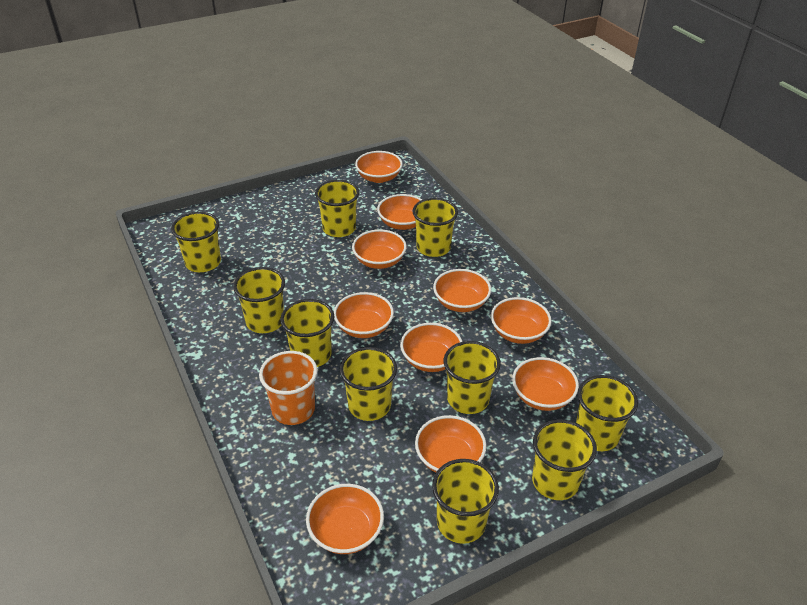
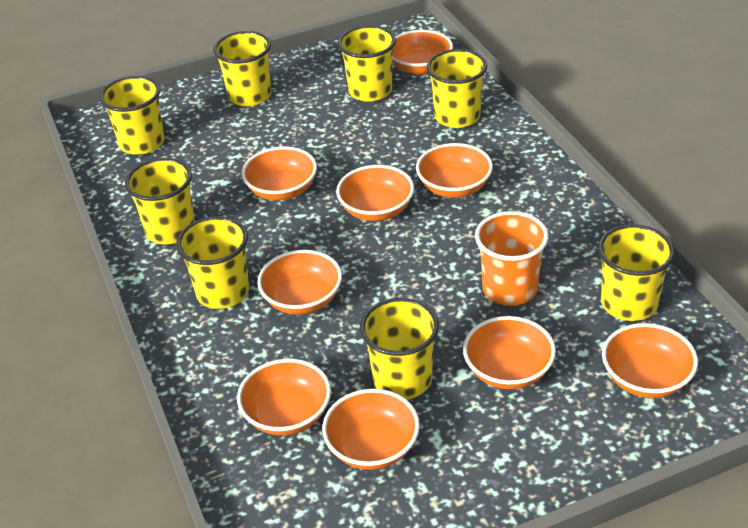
orange bowl: 10 -> 9
yellow cup: 10 -> 8

